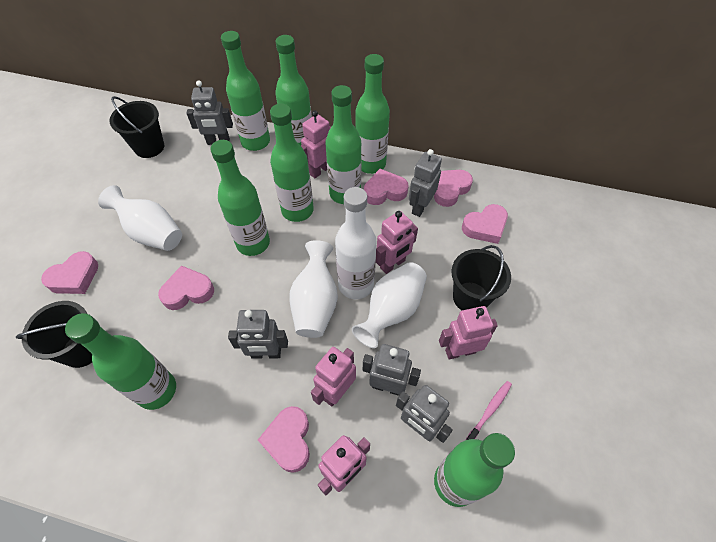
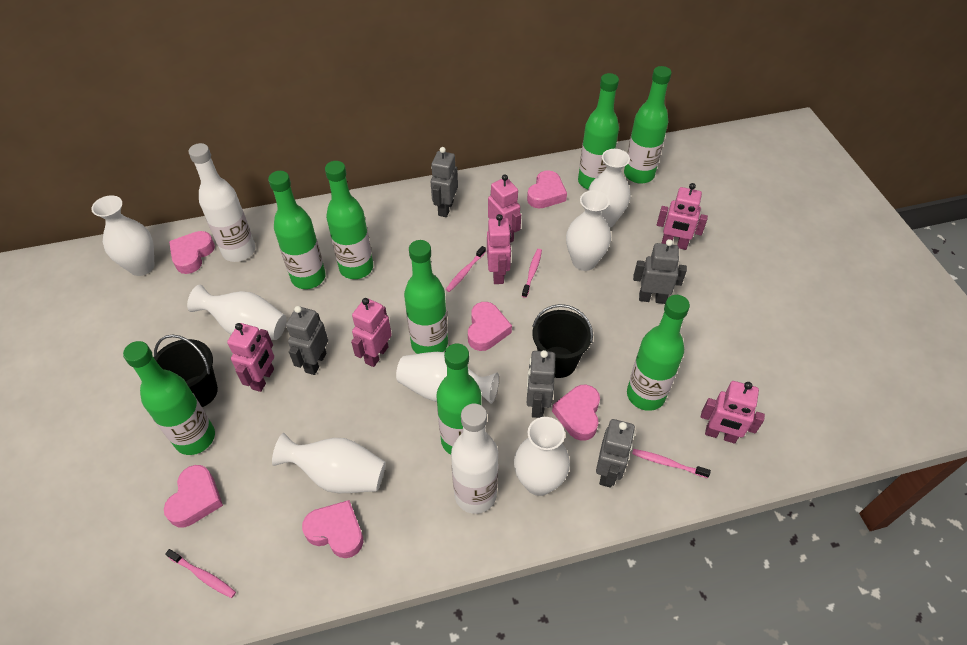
black bucket: 3 -> 2
pink robot: 5 -> 6
pink toothbrush: 1 -> 4
white bottle: 1 -> 2
white vase: 3 -> 7

